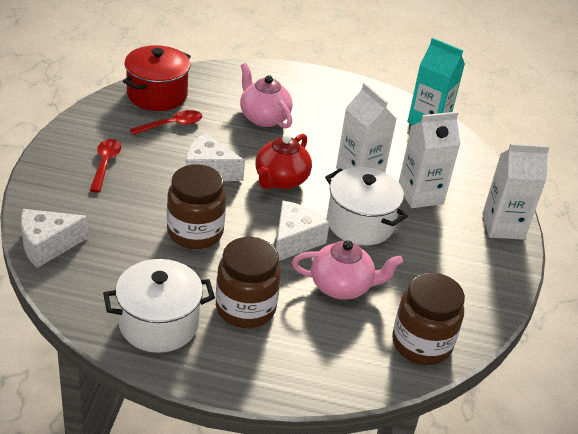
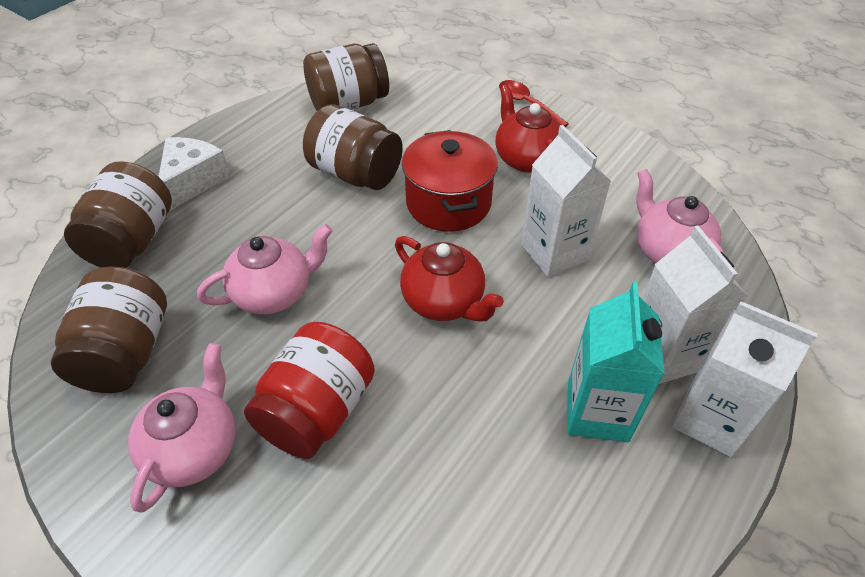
brown jar: 3 -> 4
pink teapot: 2 -> 3
red jar: 0 -> 1
red spoon: 2 -> 1
red teapot: 1 -> 2
white cheese: 3 -> 1
white pot: 2 -> 0

